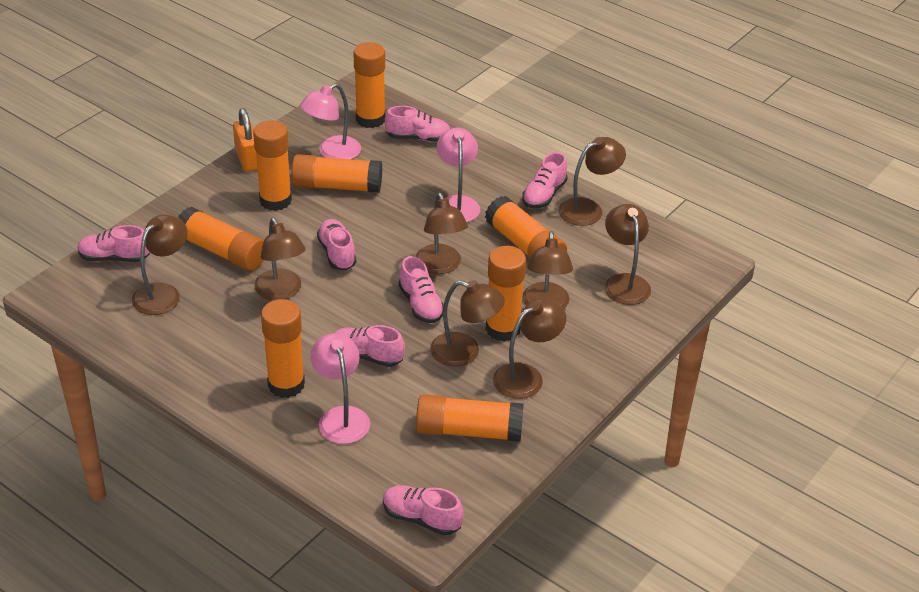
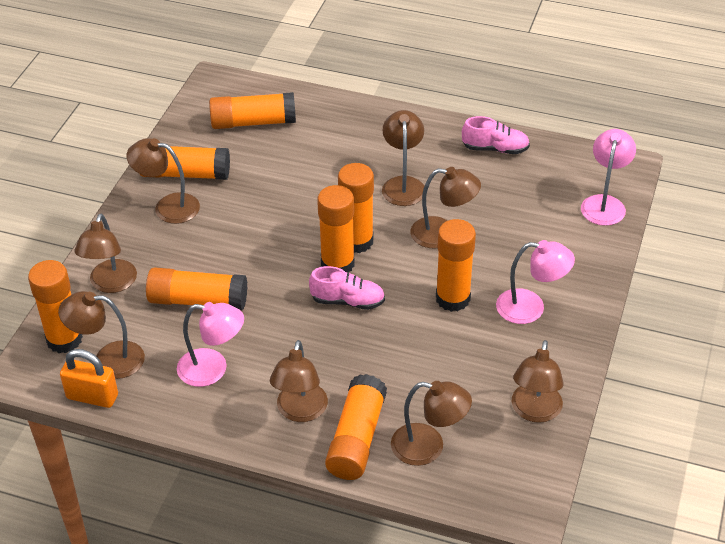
pink shoe: 7 -> 2

